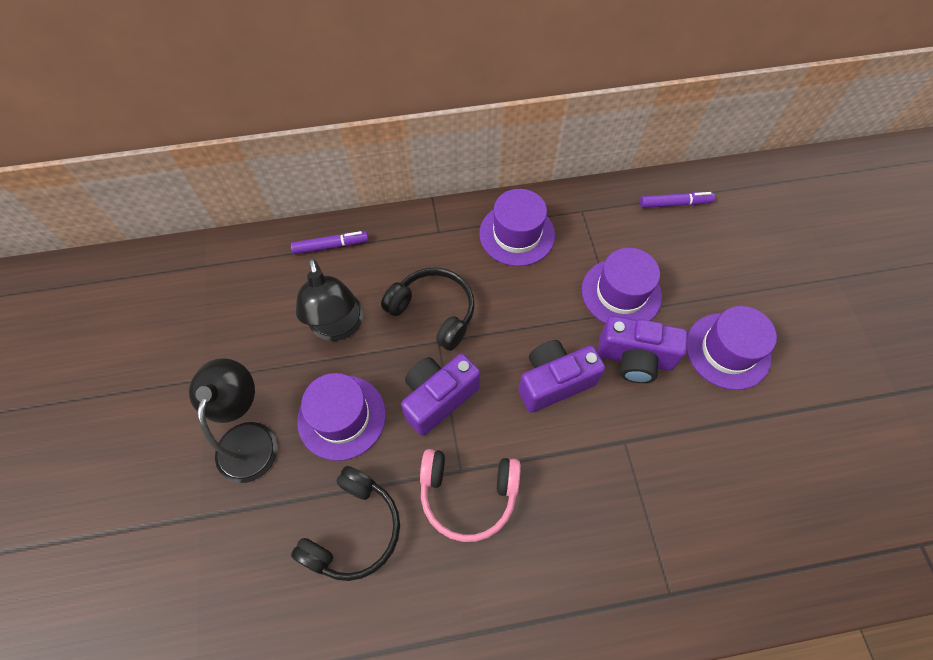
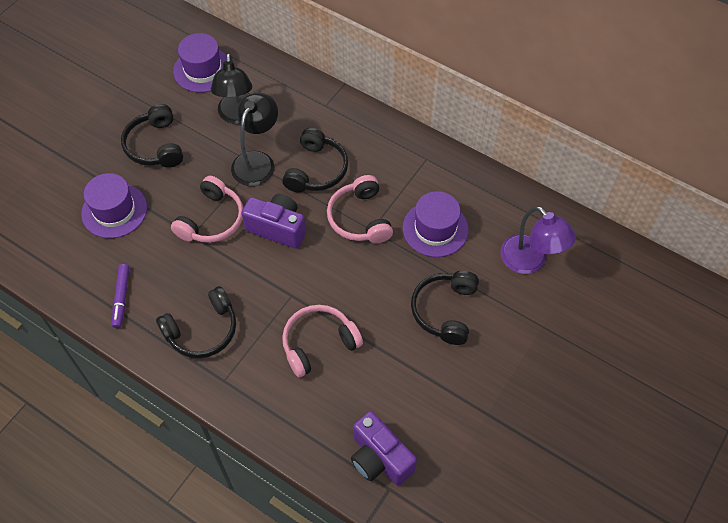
black headphones: 2 -> 4
pink headphones: 1 -> 3
purple camera: 3 -> 2
purple hat: 4 -> 3
purple lamp: 0 -> 1
purple marker: 2 -> 1

